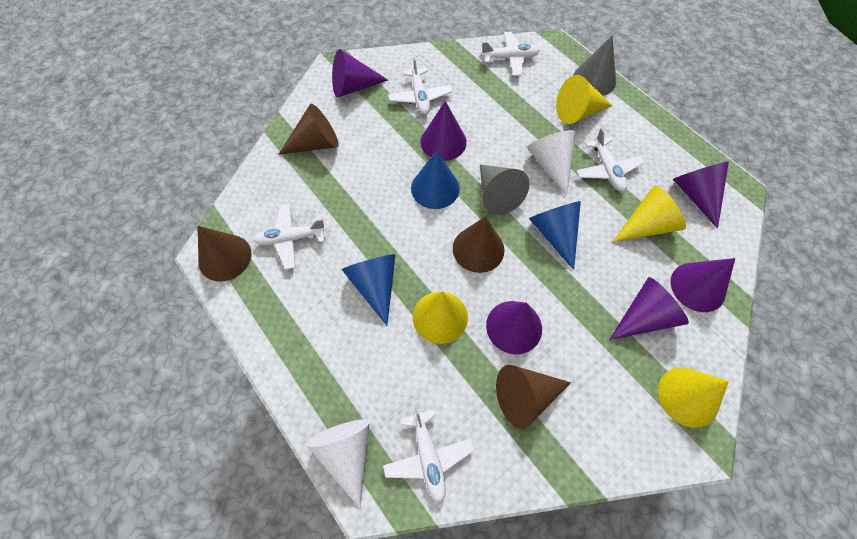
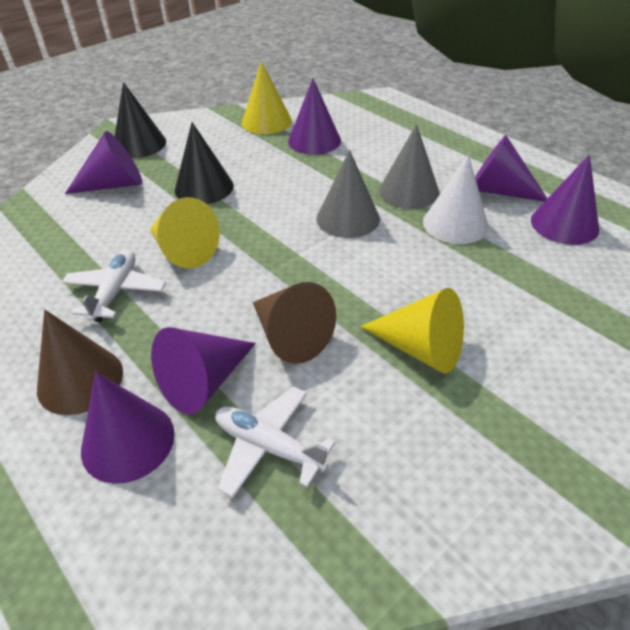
black cone: 0 -> 2
blue cone: 3 -> 0
brown cone: 4 -> 2
white cone: 2 -> 1
white plane: 5 -> 2
yellow cone: 4 -> 3

